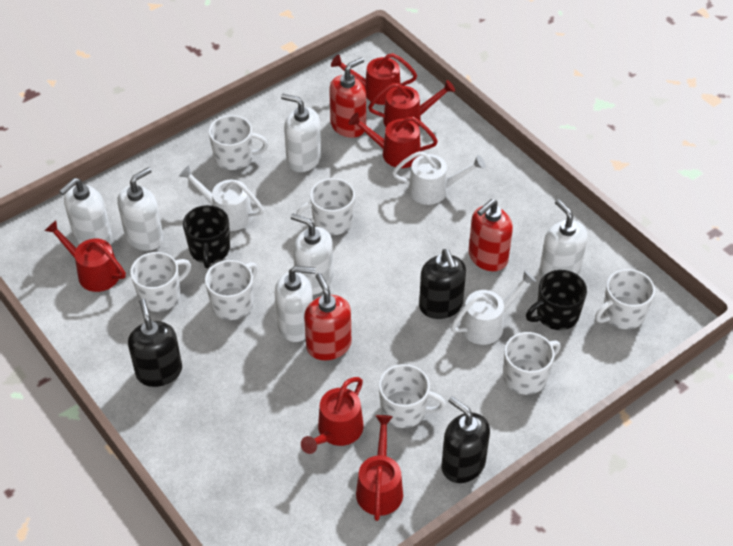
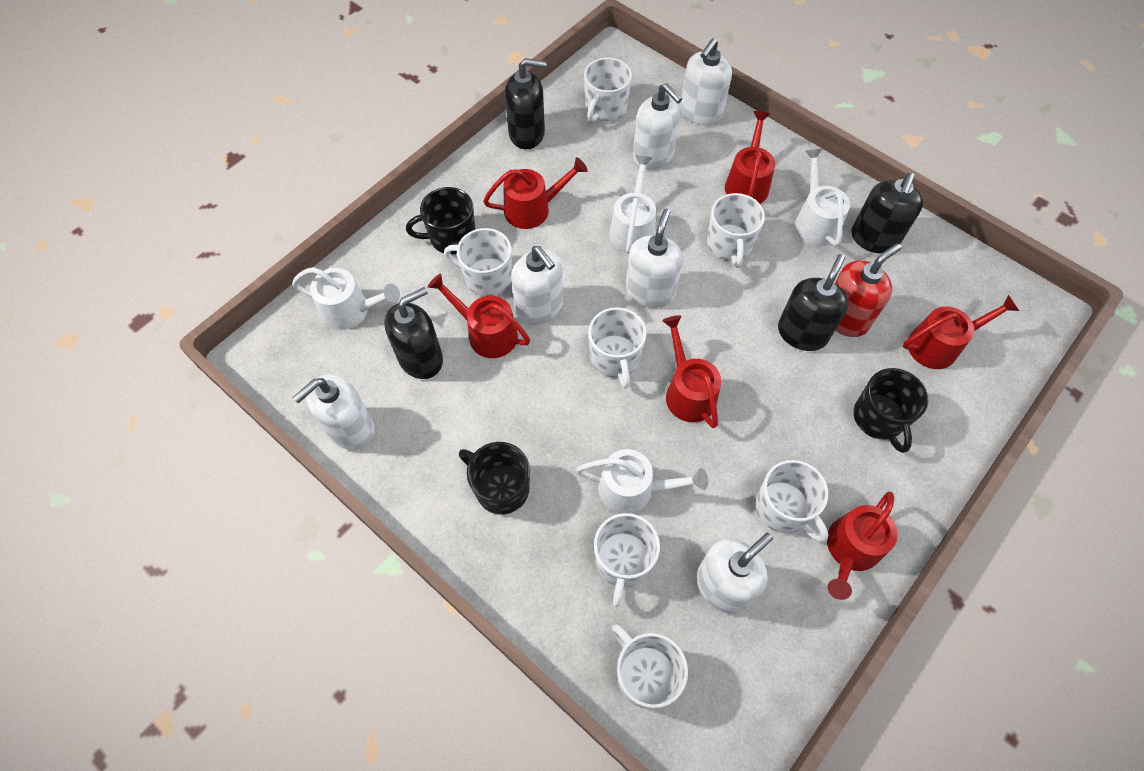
black mug: 2 -> 3
black soap dispenser: 3 -> 4
red soap dispenser: 3 -> 1
white watering can: 3 -> 4

